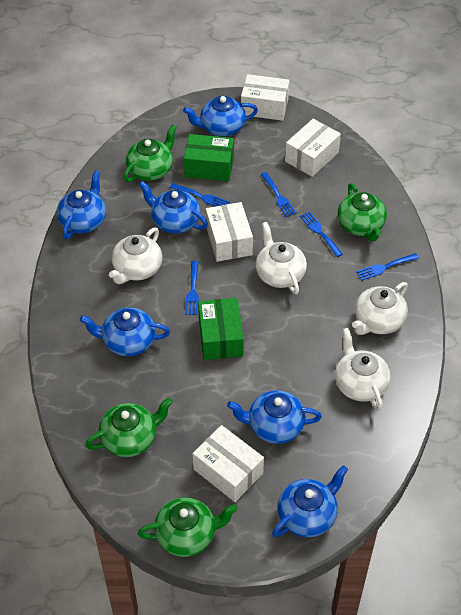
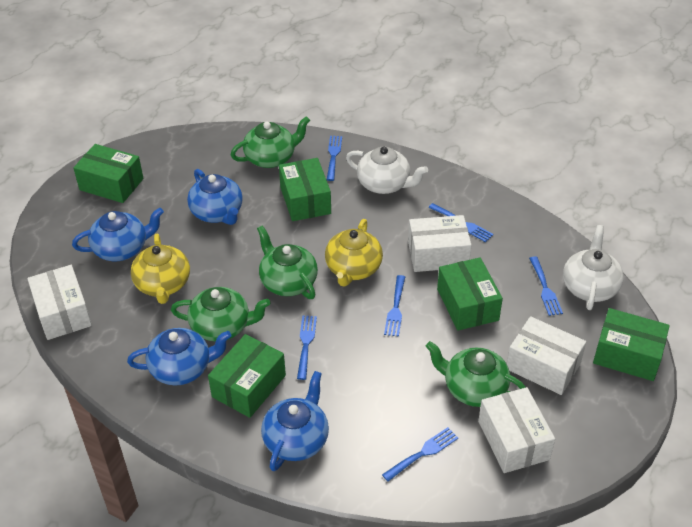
blue fork: 5 -> 6
blue teapot: 6 -> 4
green box: 2 -> 5
white teapot: 4 -> 2
yellow teapot: 0 -> 2

